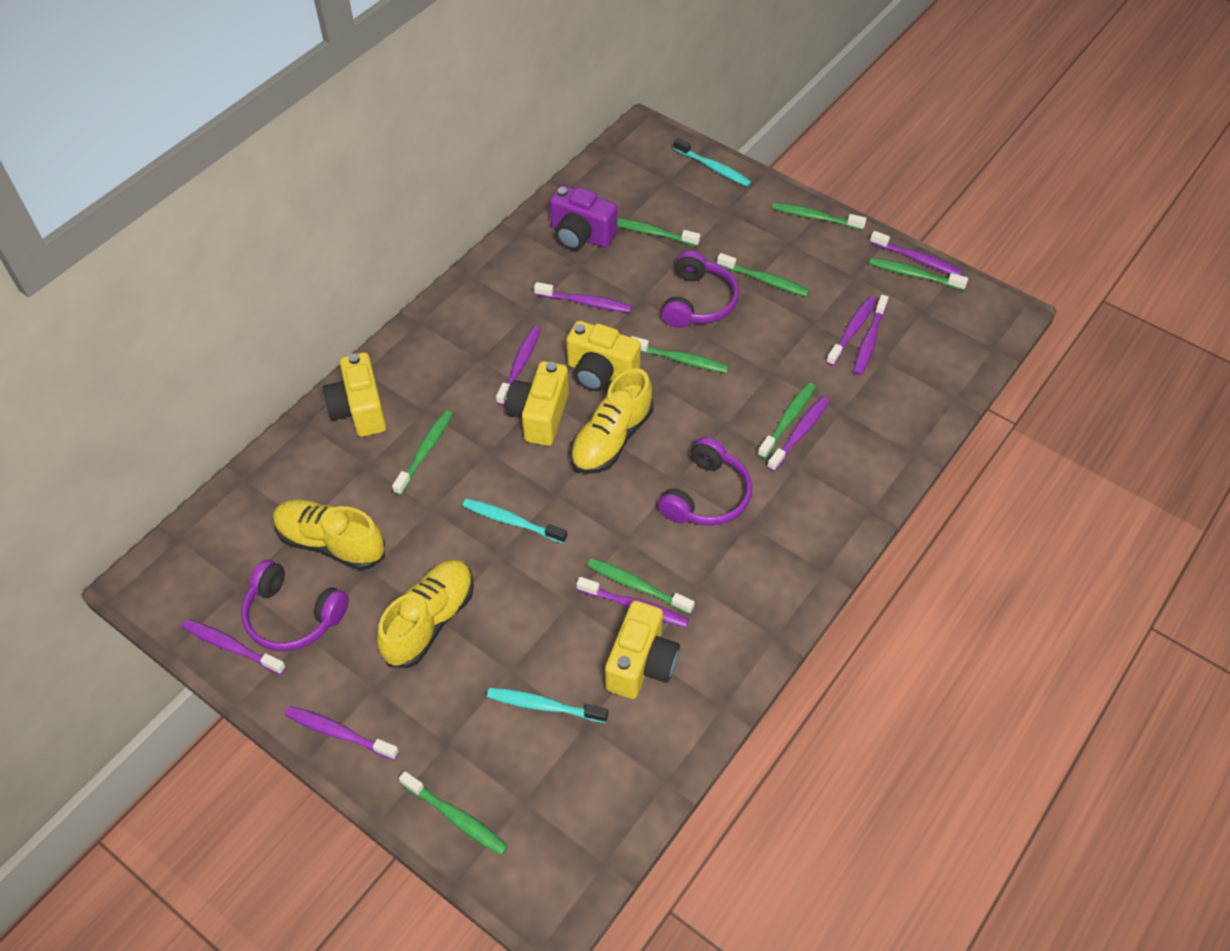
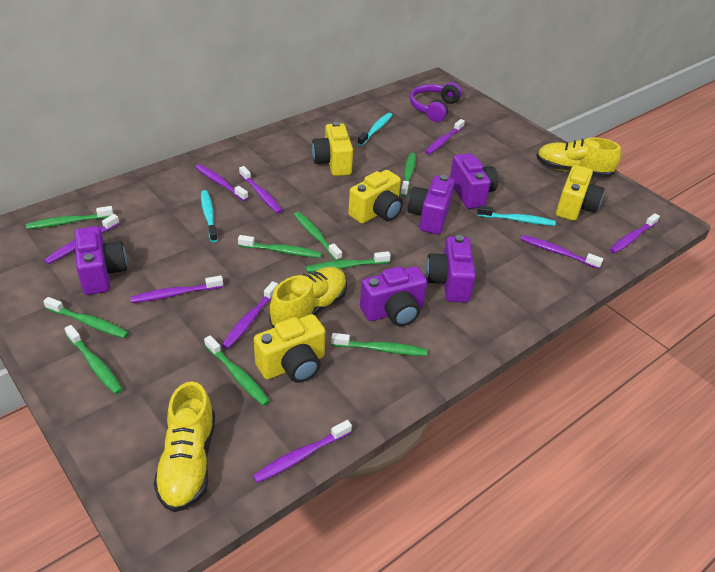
purple camera: 1 -> 5
purple headphones: 3 -> 1

